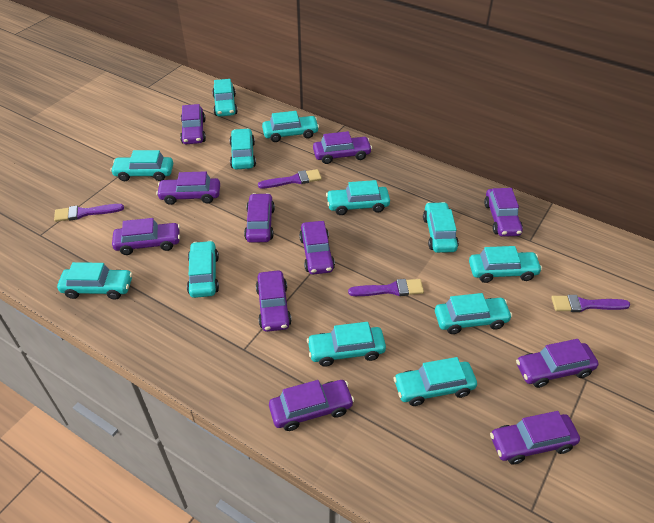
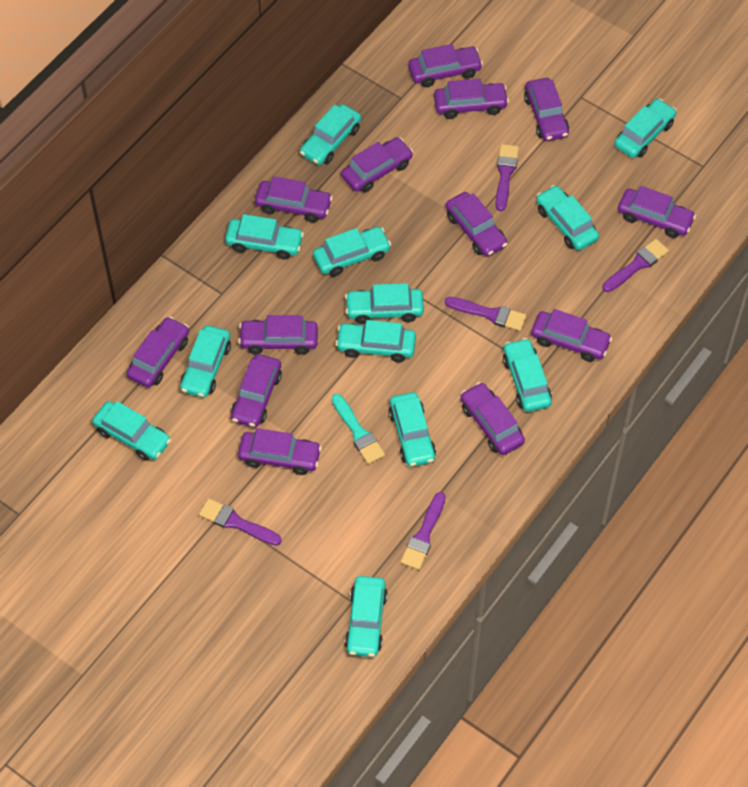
purple brush: 4 -> 5
purple car: 11 -> 13
turquoise brush: 0 -> 1

